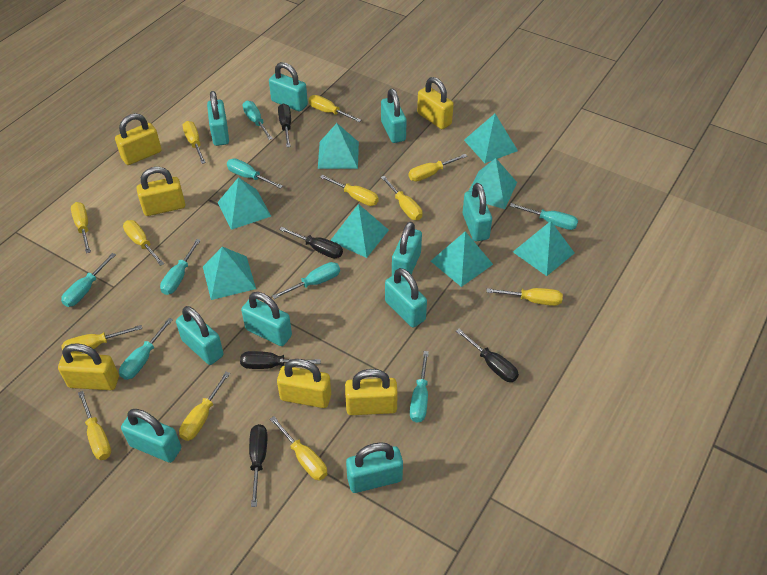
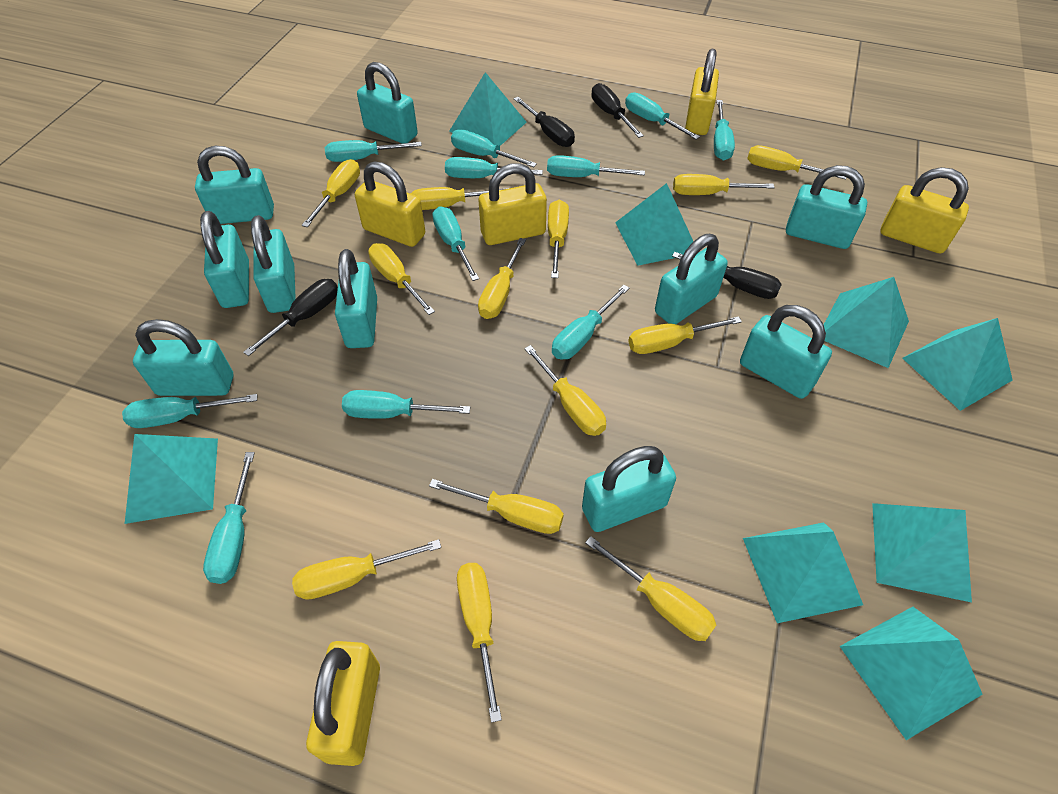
black screwdriver: 5 -> 4
turquoise screwdriver: 8 -> 11
yellow padlock: 6 -> 5
yellow screwdriver: 12 -> 13

